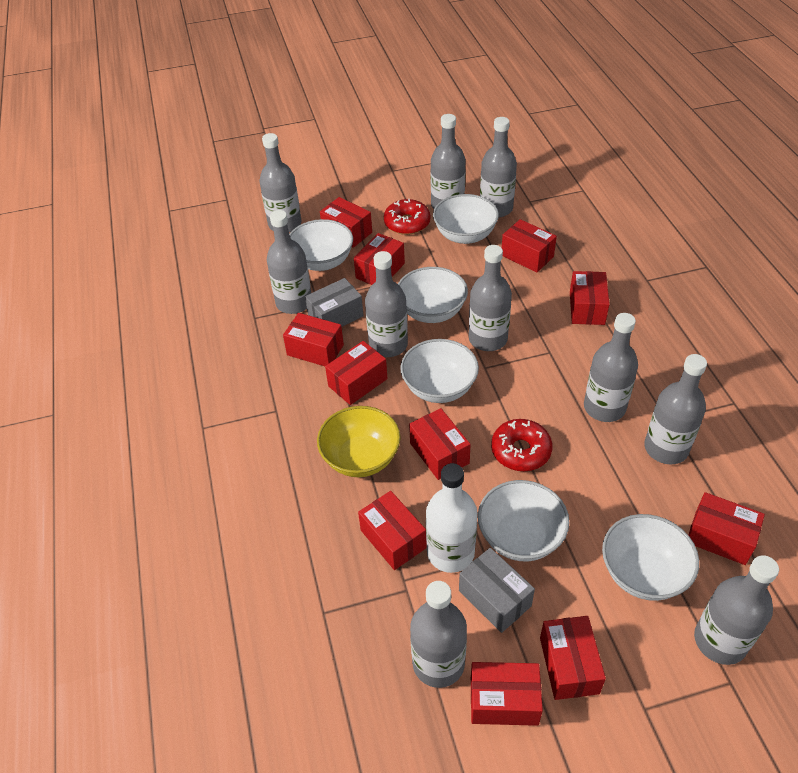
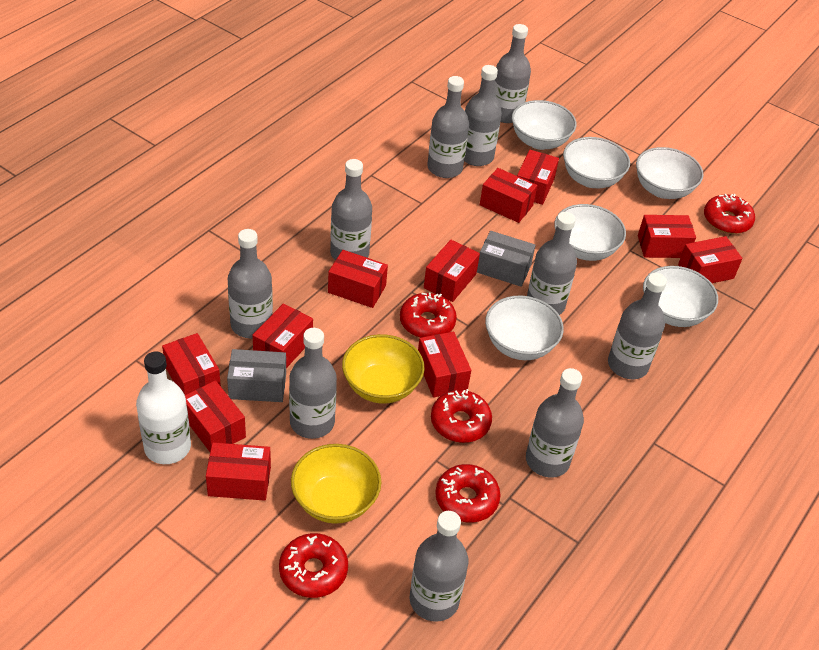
red donut: 2 -> 5
yellow bowl: 1 -> 2

